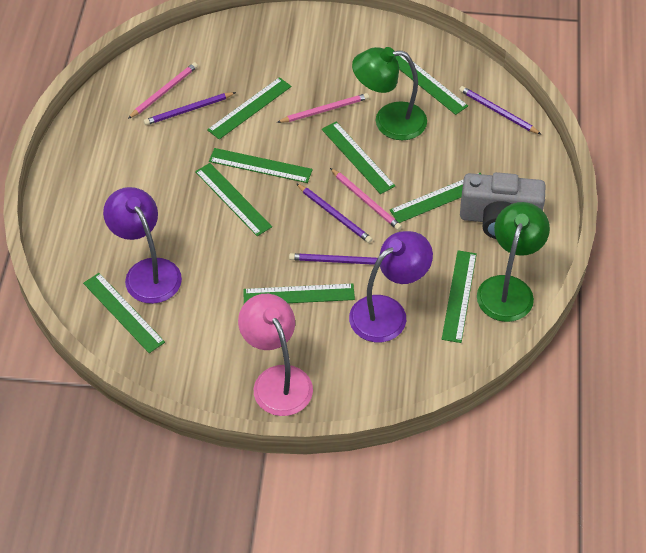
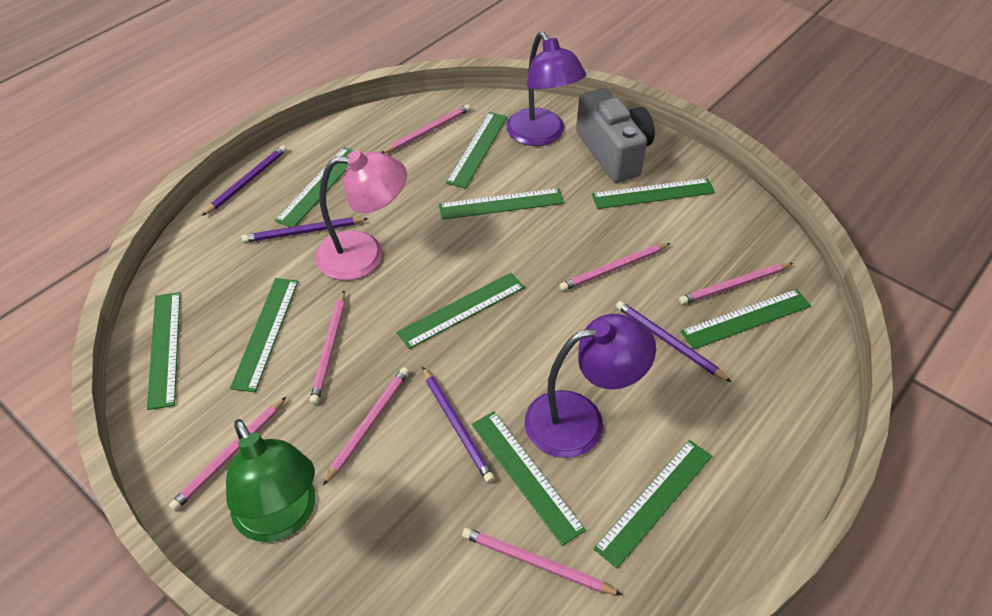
green lamp: 2 -> 1
green ruler: 9 -> 10
pink pencil: 3 -> 7

